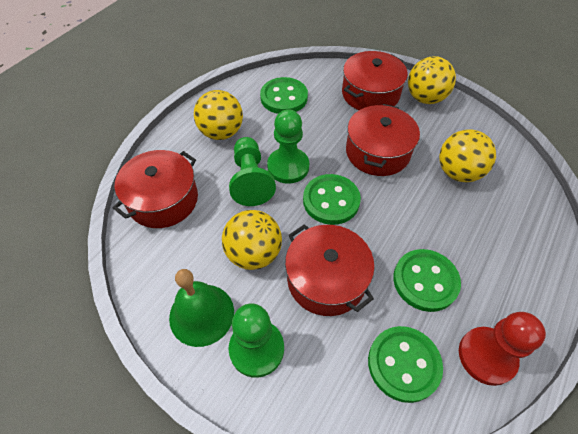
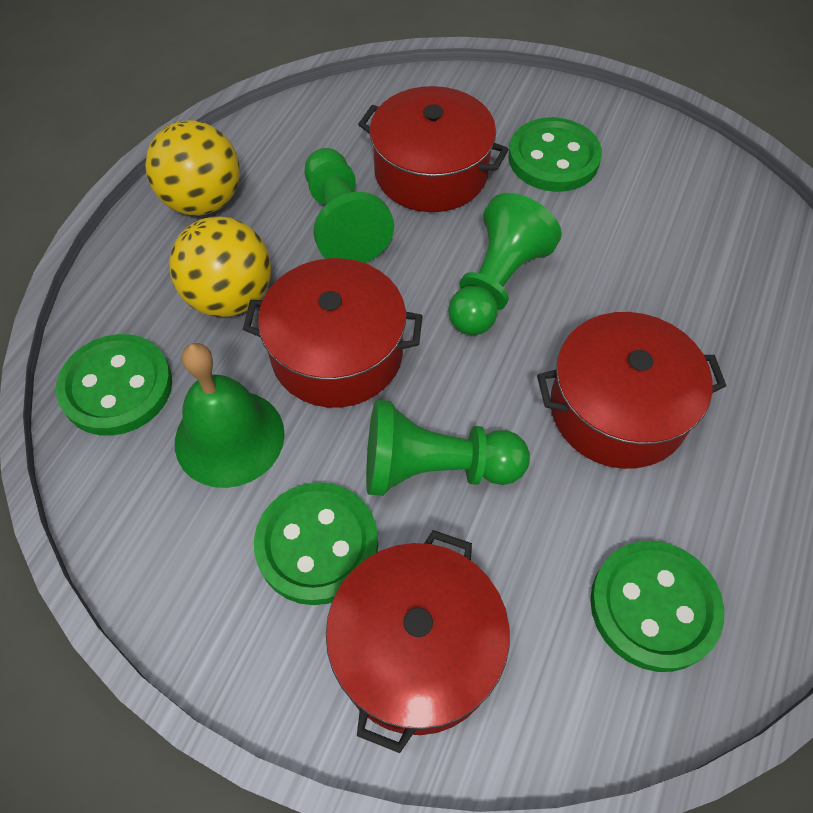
red pawn: 1 -> 0
yellow ball: 4 -> 2

